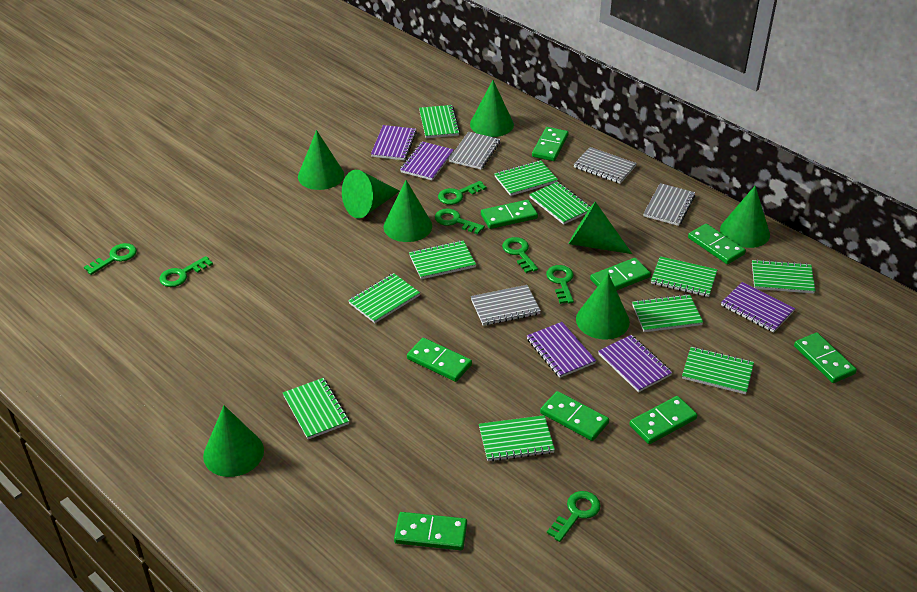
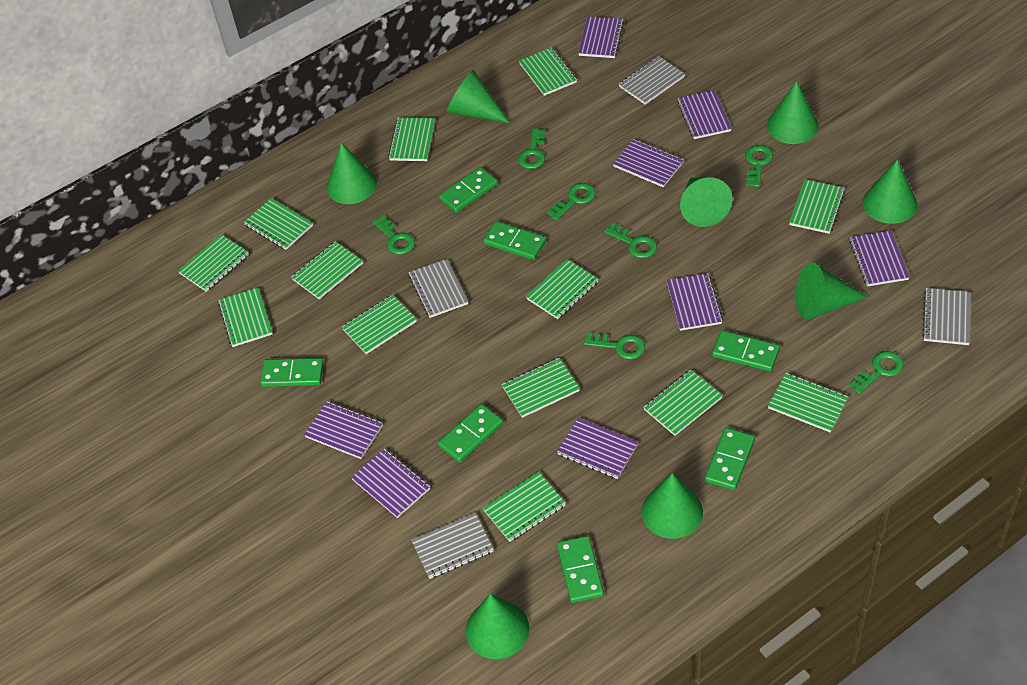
green domino: 9 -> 7
green notebook: 11 -> 13
purple notebook: 5 -> 8

